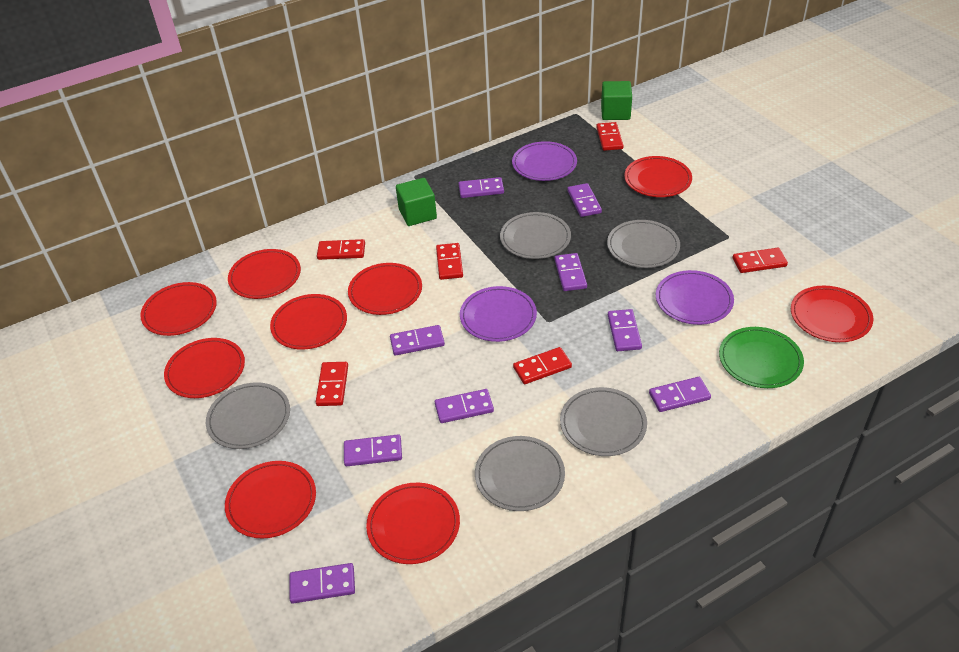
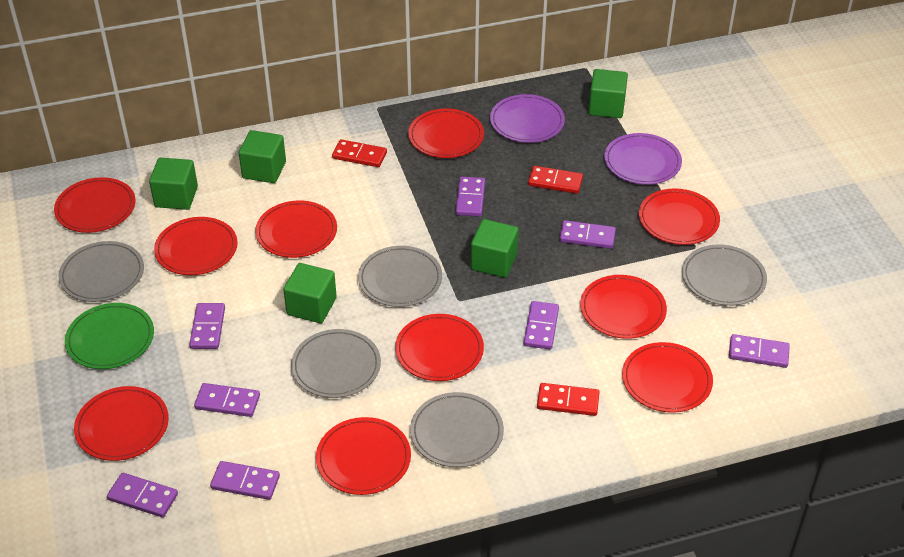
green cube: 2 -> 5
purple domino: 9 -> 8
purple plate: 3 -> 2
red domino: 6 -> 3
red plate: 9 -> 10

